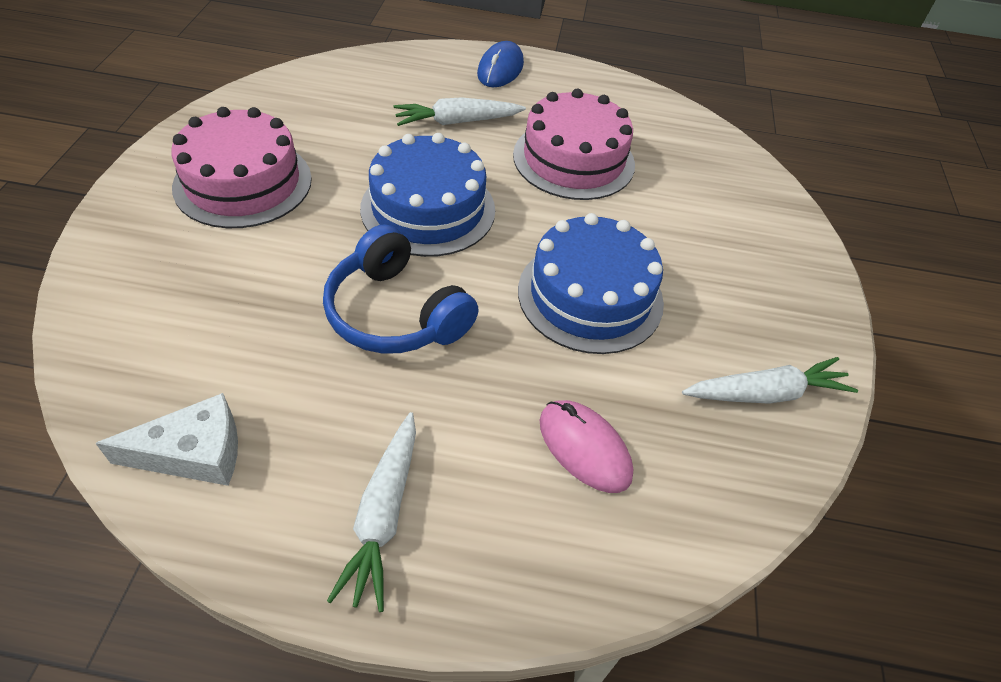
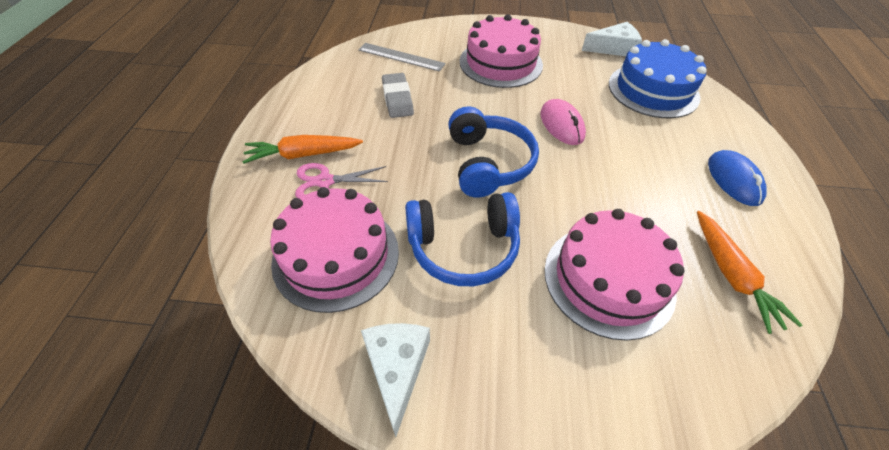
blue cake: 2 -> 1
blue headphones: 1 -> 2
grey eraser: 0 -> 1
grey ruler: 0 -> 1
orange carrot: 0 -> 2
pink cake: 2 -> 3
pink scissors: 0 -> 1
white carrot: 3 -> 0
white cheese: 1 -> 2

